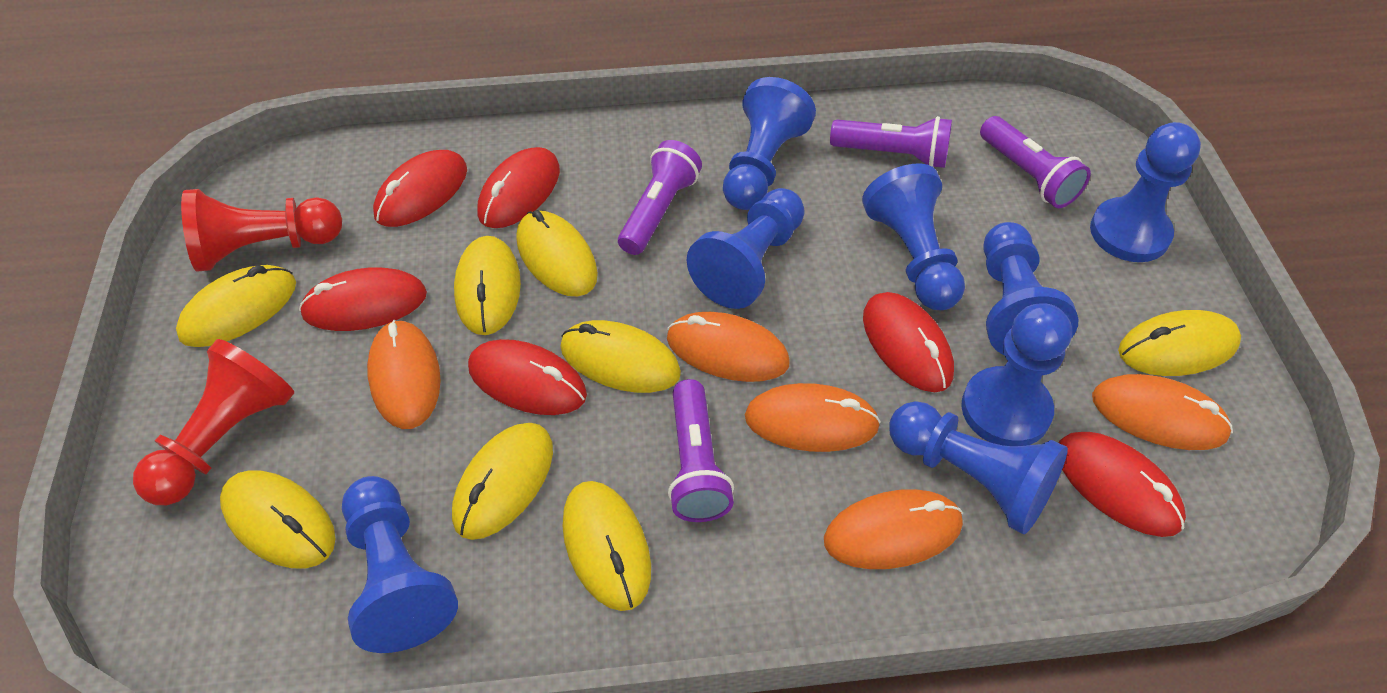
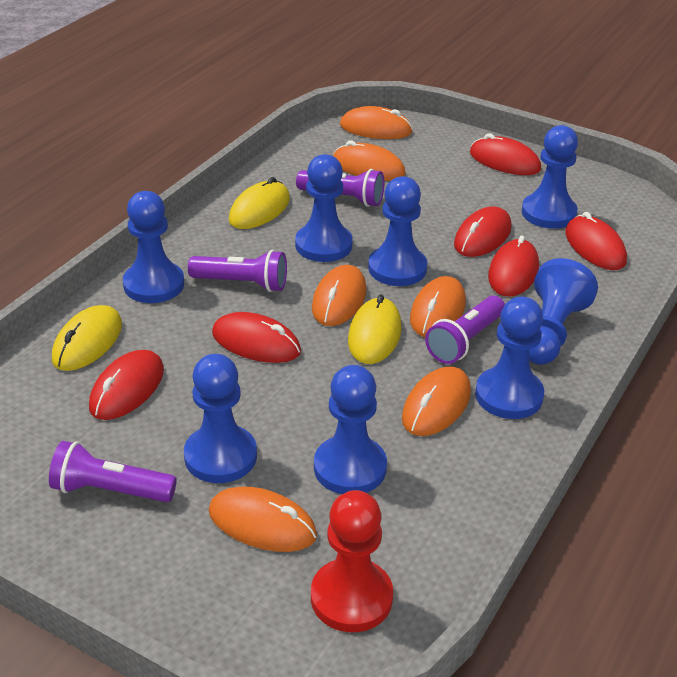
orange mouse: 5 -> 6
red pawn: 2 -> 1
yellow mouse: 8 -> 3

